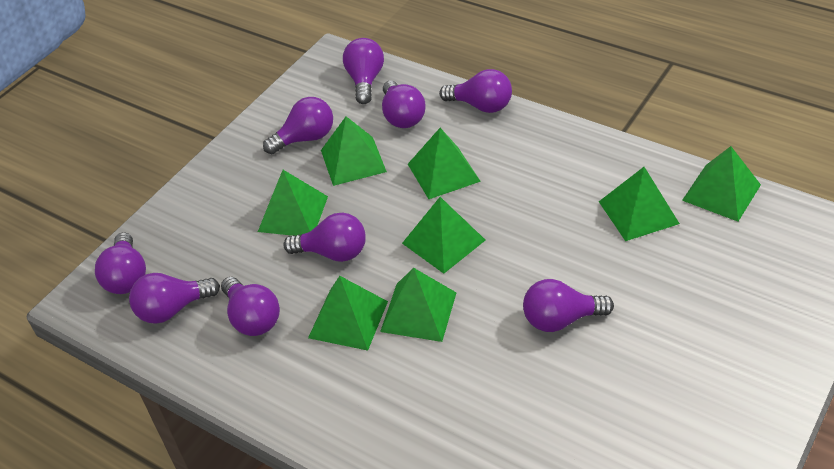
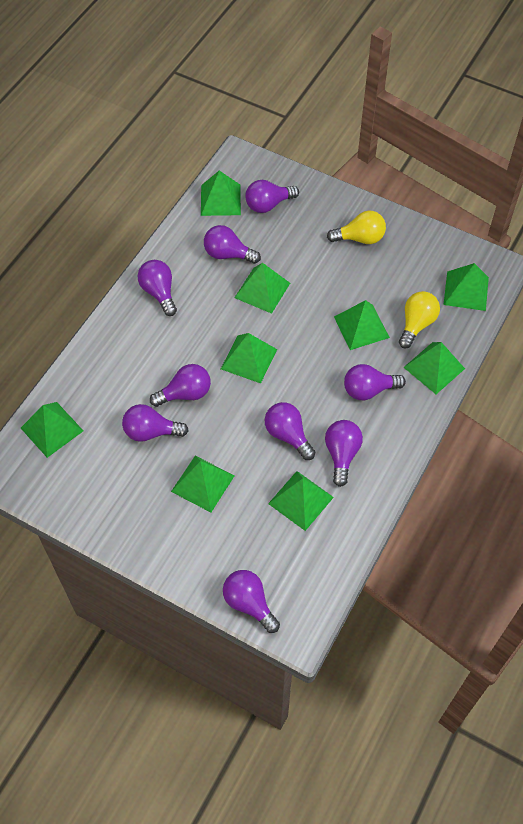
green pyramid: 8 -> 9
yellow light bulb: 0 -> 2

